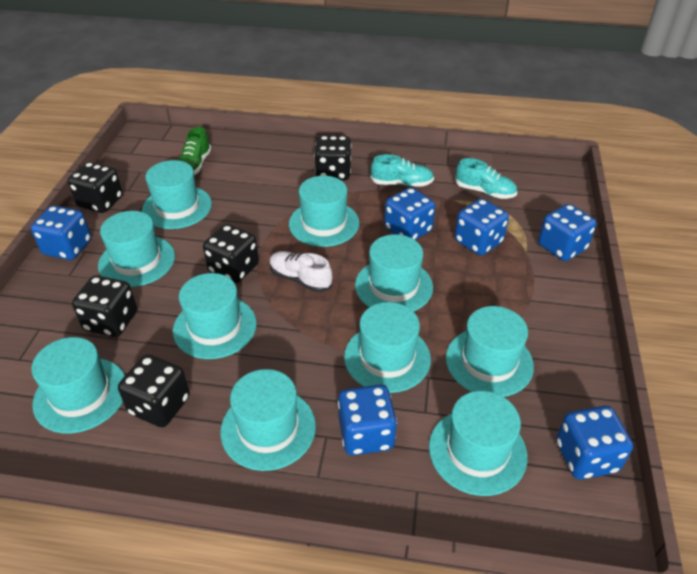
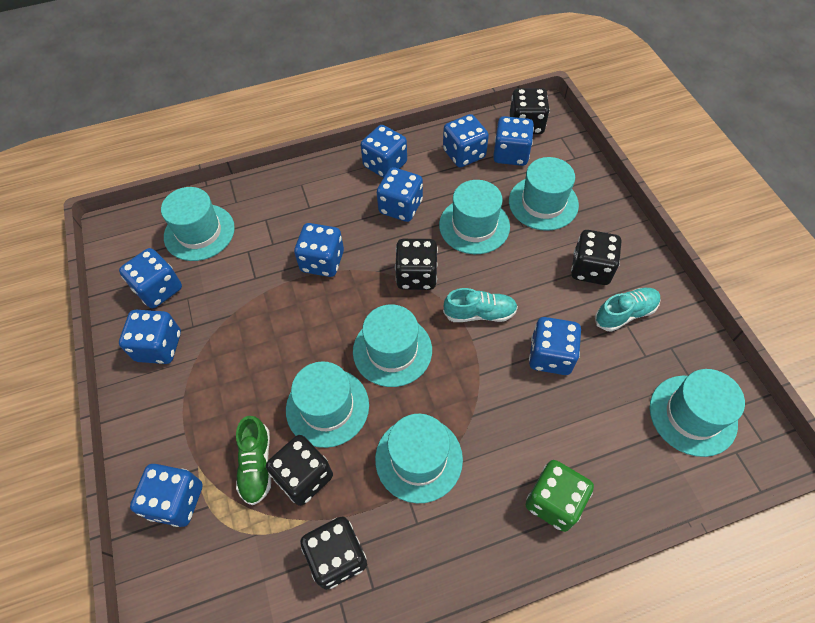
blue dice: 6 -> 9
green dice: 0 -> 1
turquoise hat: 10 -> 7
white shoe: 1 -> 0

